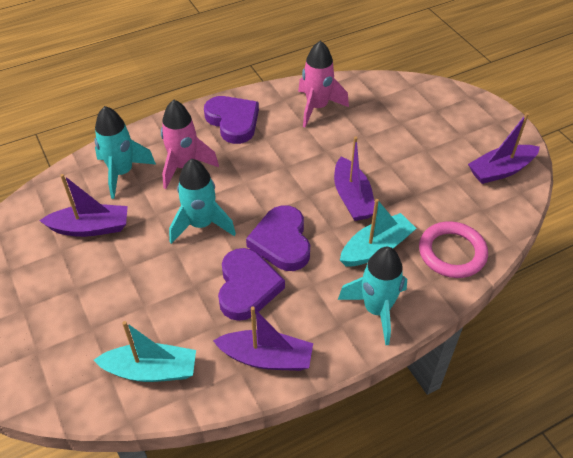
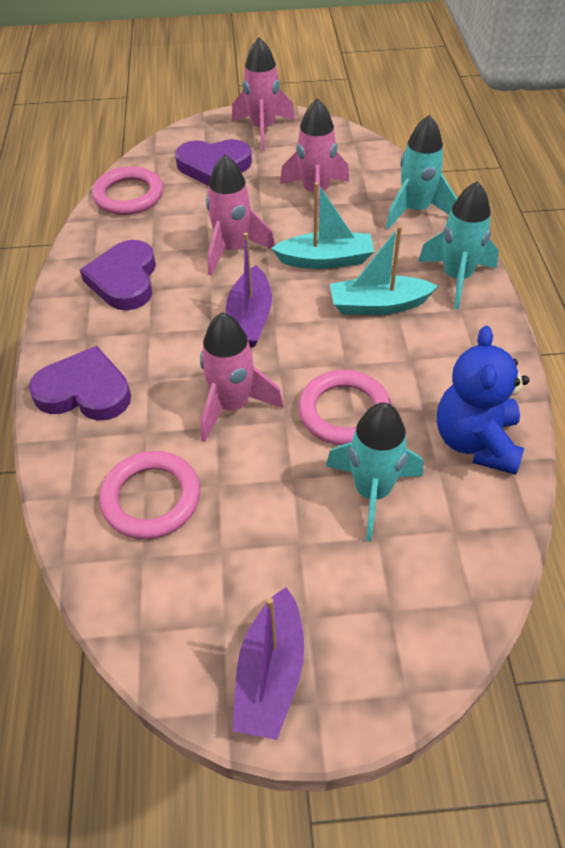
blue teddy bear: 0 -> 1
pink ring: 1 -> 3
pink rocket: 2 -> 4
purple boat: 4 -> 2

